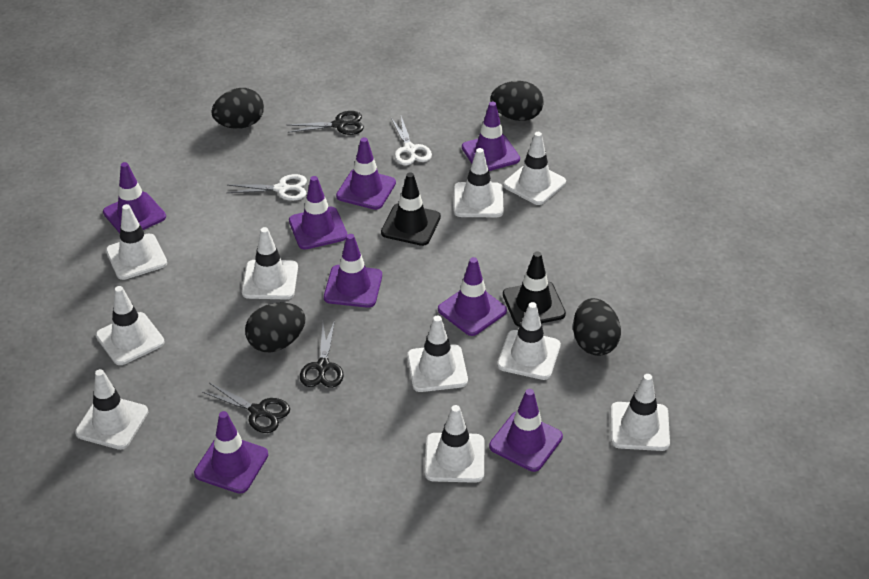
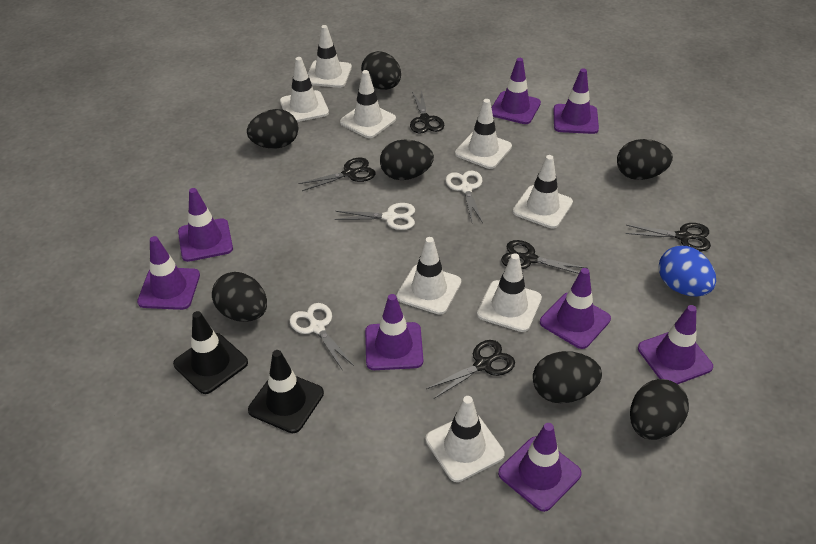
black egg: 4 -> 7
black scissors: 3 -> 5
blue egg: 0 -> 1
white scissors: 2 -> 3
white traffic cone: 10 -> 8

